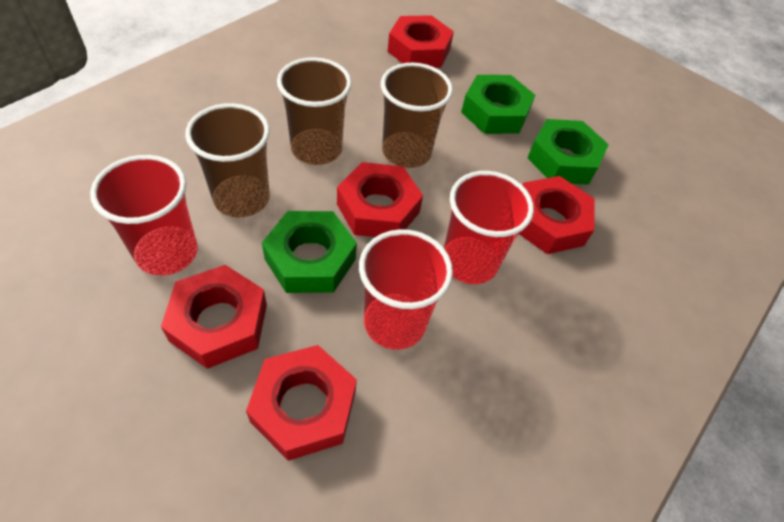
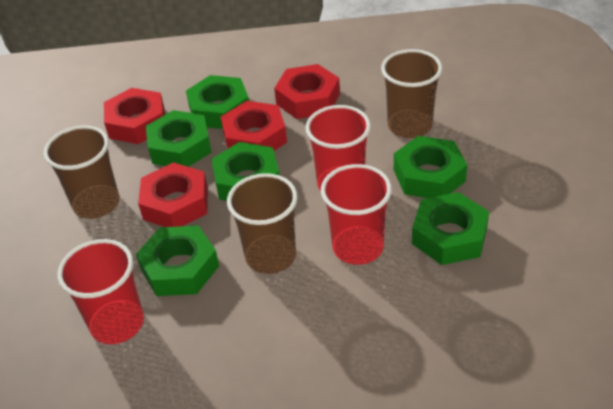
green nut: 3 -> 6
red nut: 5 -> 4

